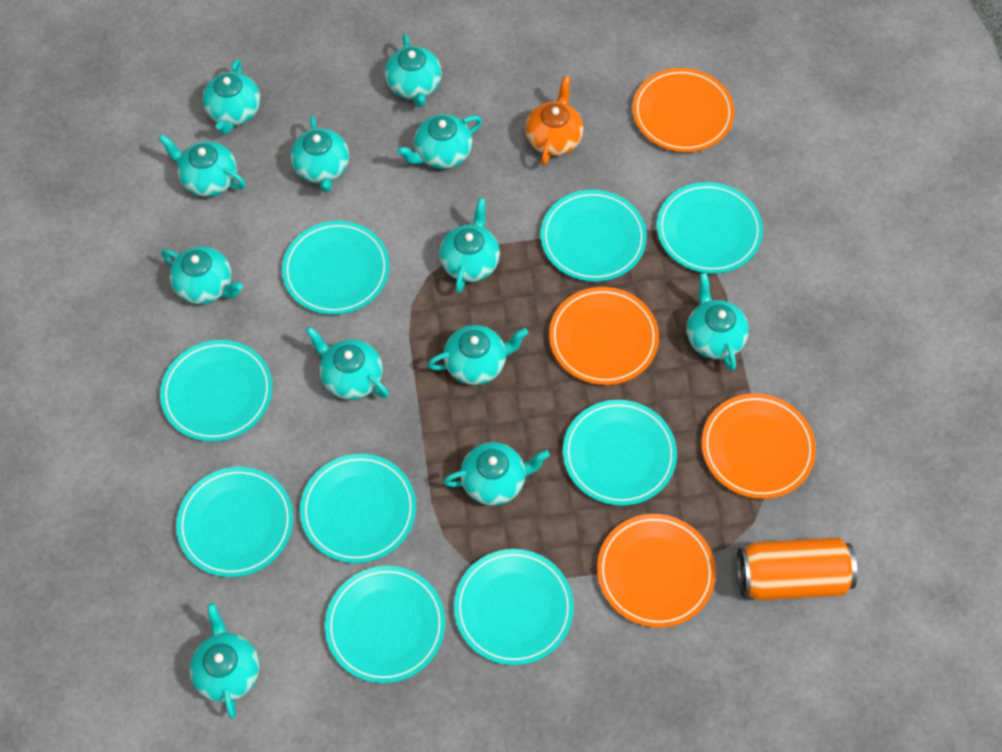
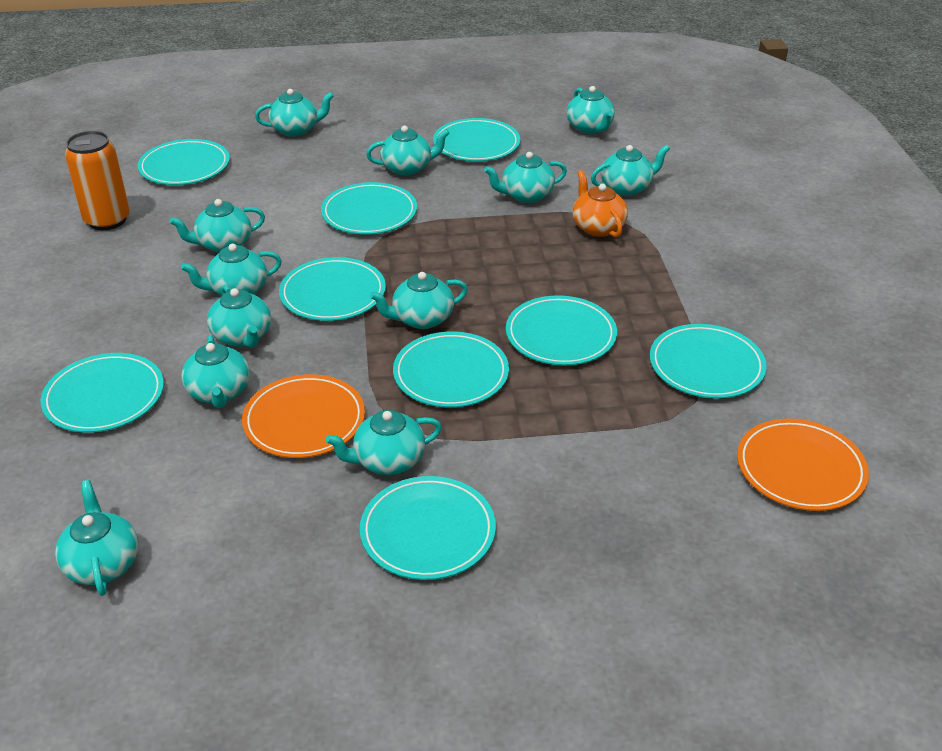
orange plate: 4 -> 2

